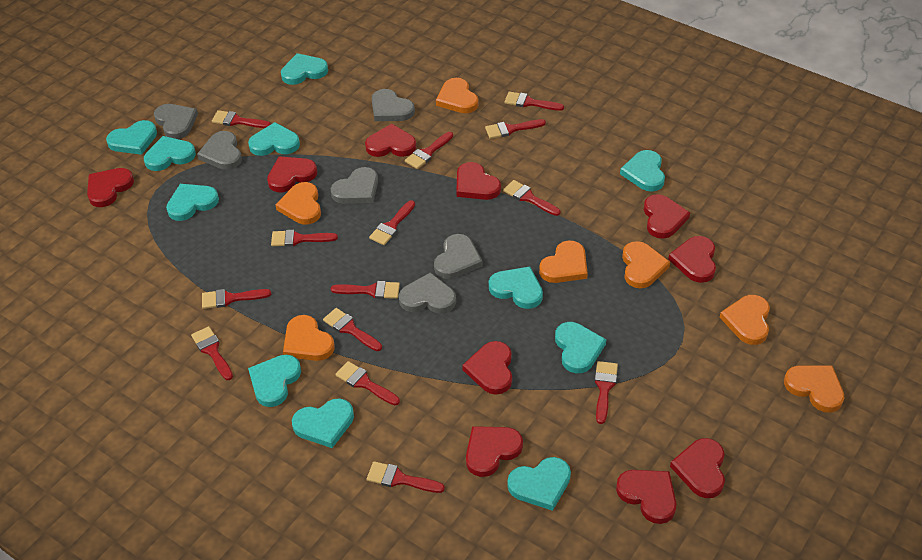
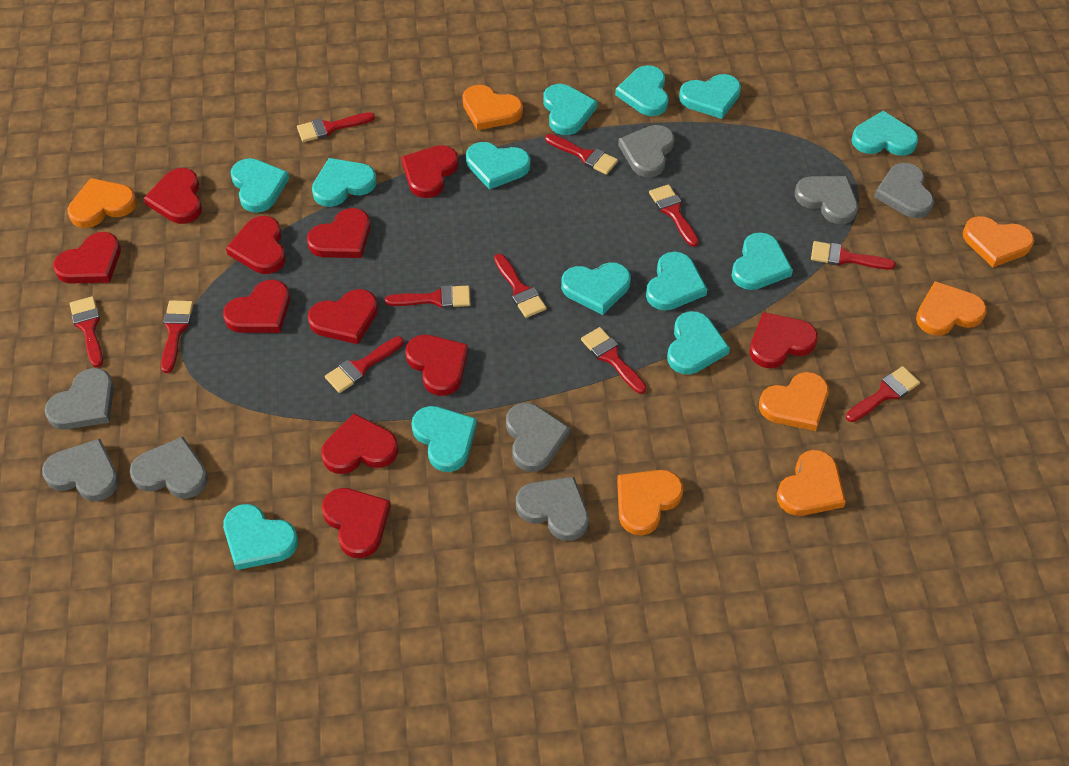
grey heart: 6 -> 8
red brush: 14 -> 11
red heart: 10 -> 11
turquoise heart: 11 -> 13

